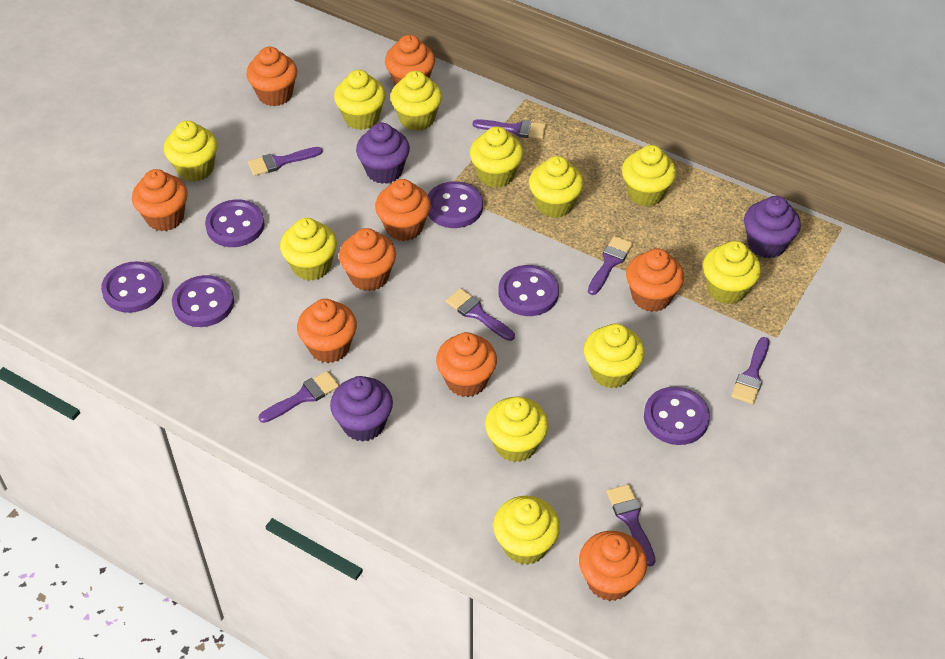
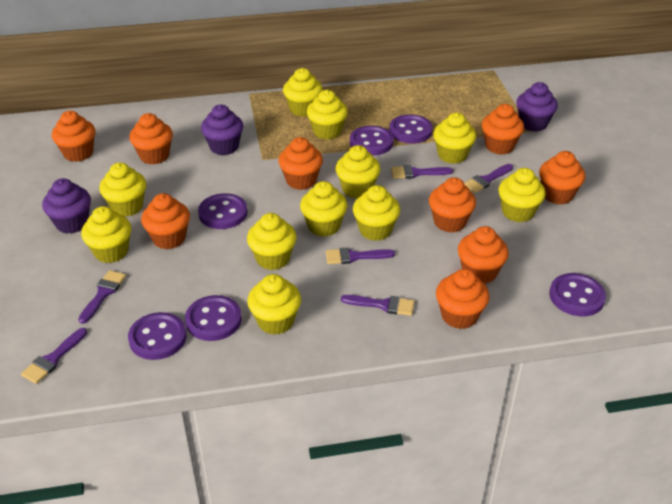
purple brush: 7 -> 6

